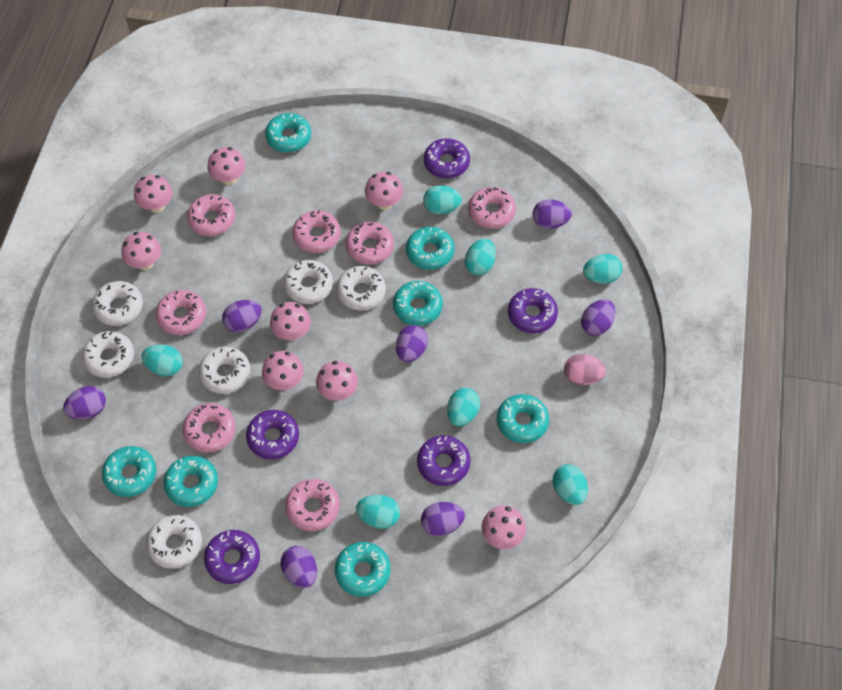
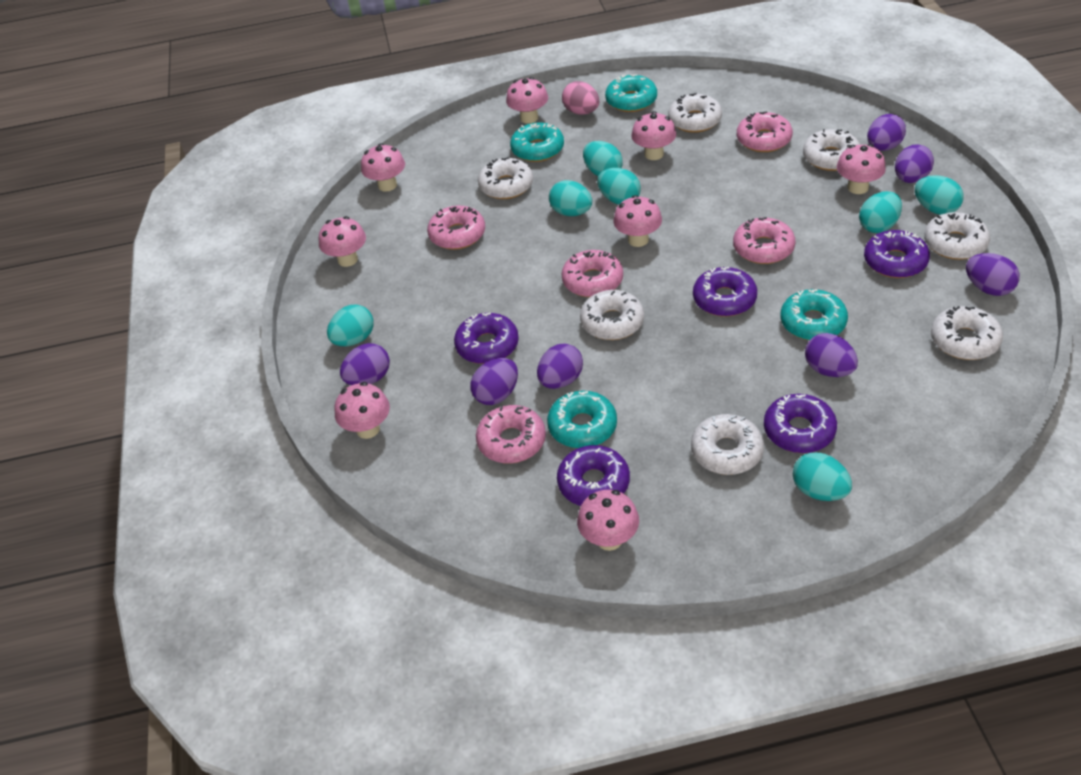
pink donut: 7 -> 5
turquoise donut: 7 -> 4
white donut: 6 -> 7

